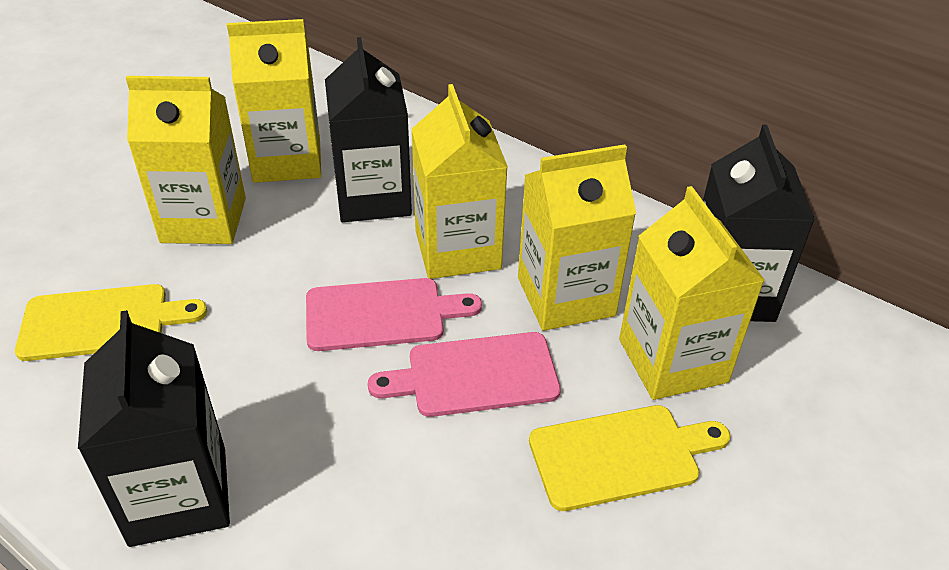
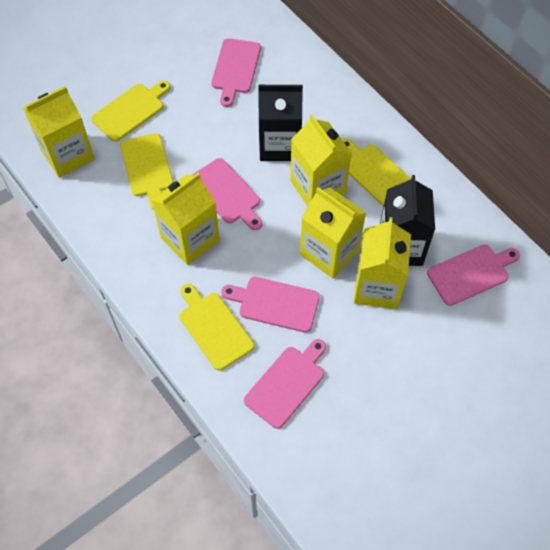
black carton: 3 -> 2
pink cutting board: 2 -> 5
yellow cutting board: 2 -> 4

